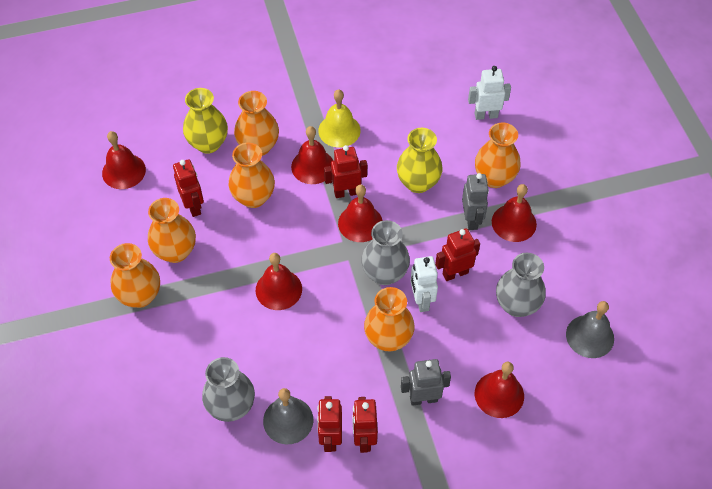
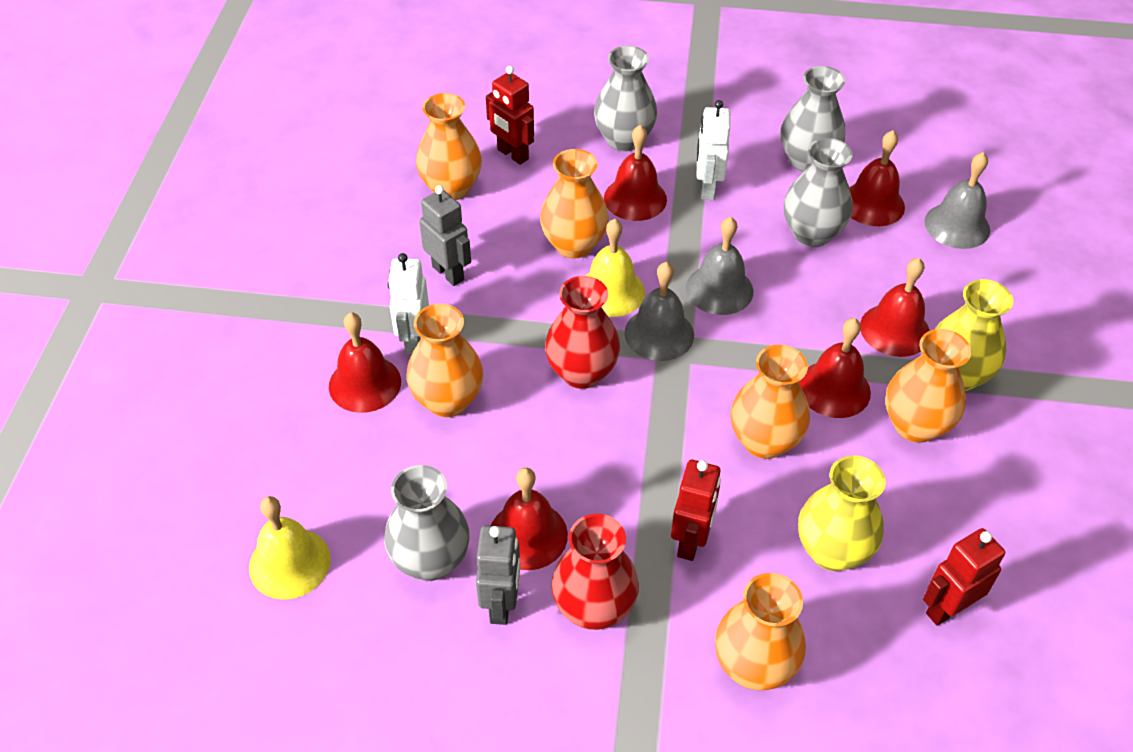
grey bell: 2 -> 3
grey vase: 3 -> 4
red robot: 5 -> 3
red vase: 0 -> 2
yellow bell: 1 -> 2

